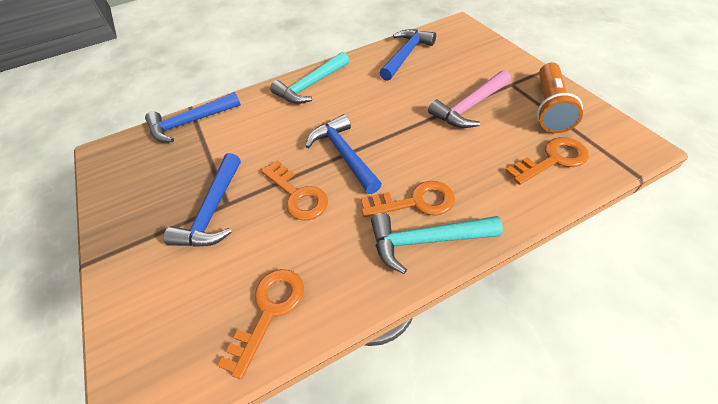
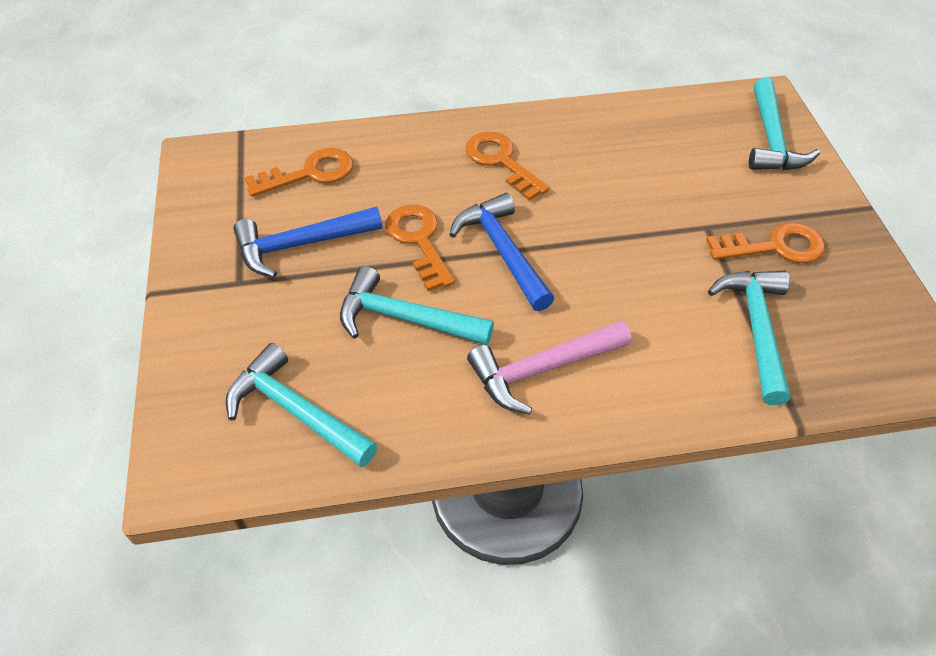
blue hammer: 4 -> 2
orange flashlight: 1 -> 0
turquoise hammer: 2 -> 4

